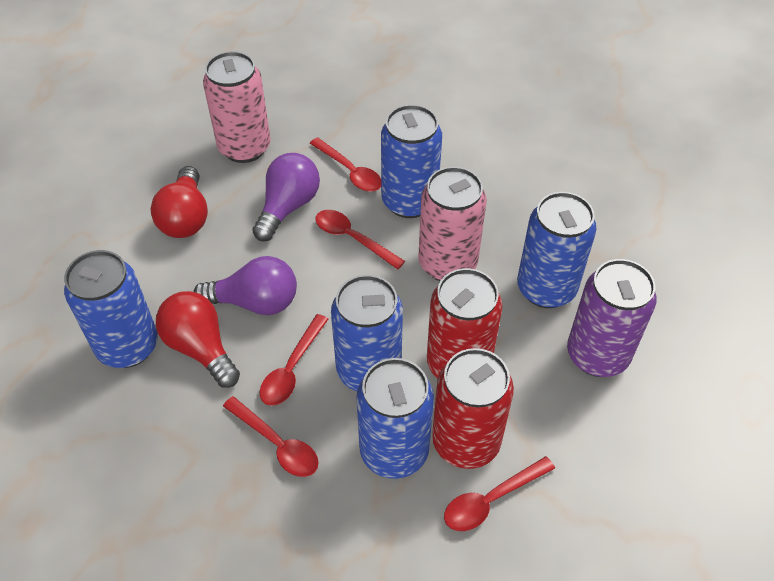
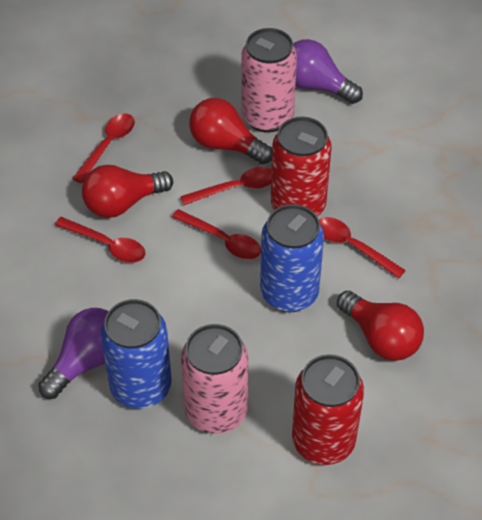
blue can: 5 -> 2
purple can: 1 -> 0
red light bulb: 2 -> 3

